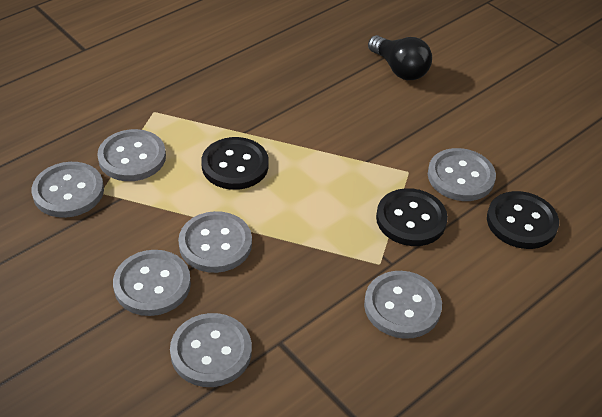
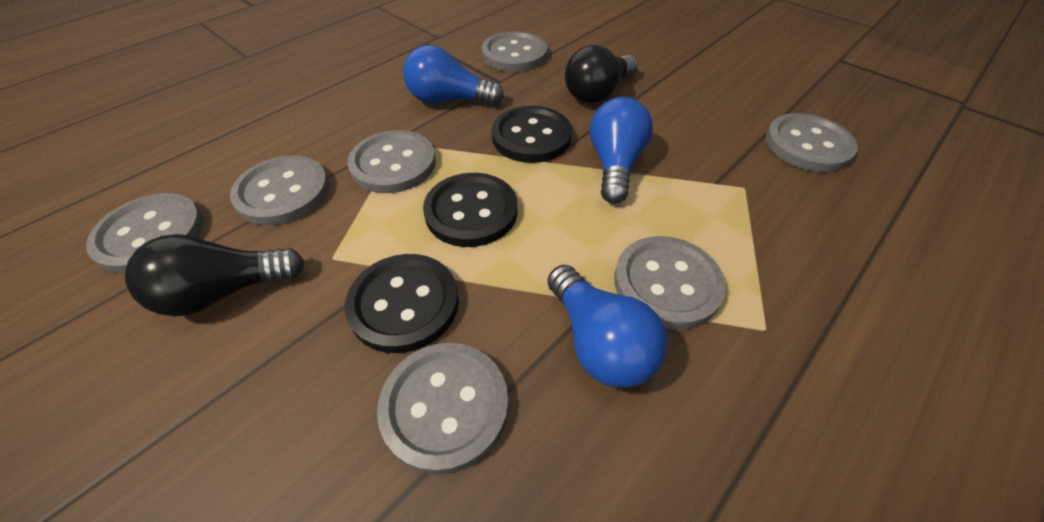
black light bulb: 1 -> 2
blue light bulb: 0 -> 3

